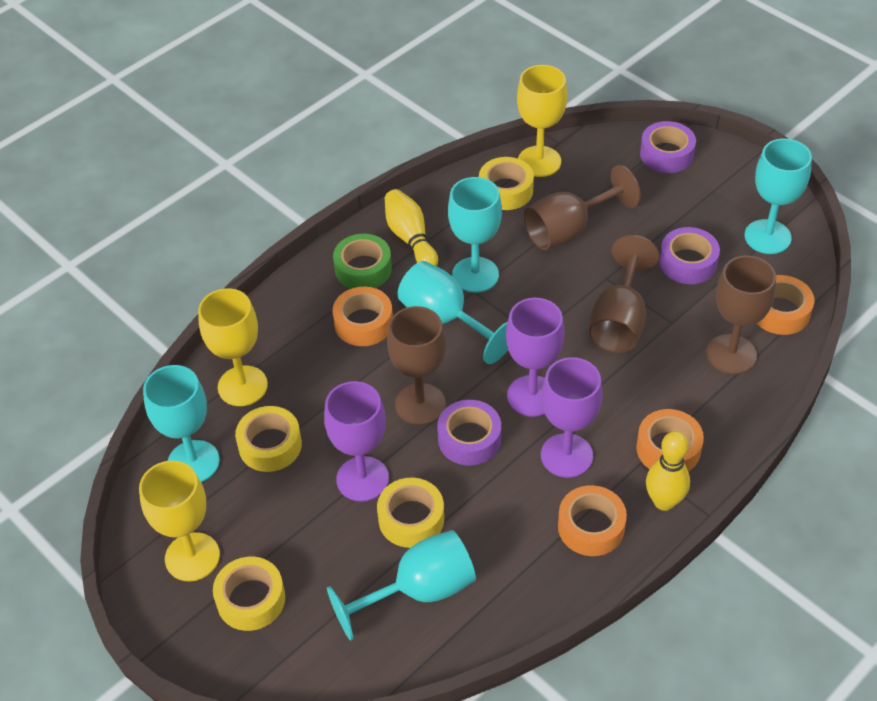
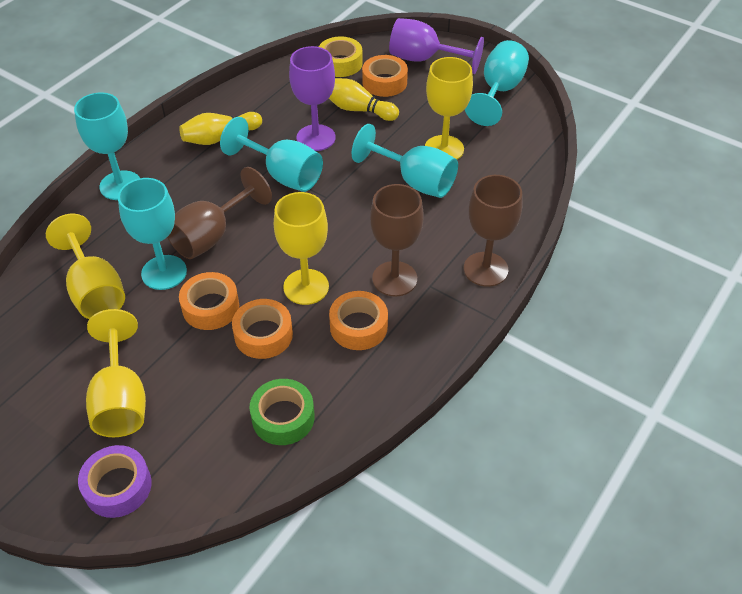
brown goblet: 4 -> 3
purple goblet: 3 -> 2
purple tape: 3 -> 1
yellow goblet: 3 -> 4
yellow tape: 4 -> 1

